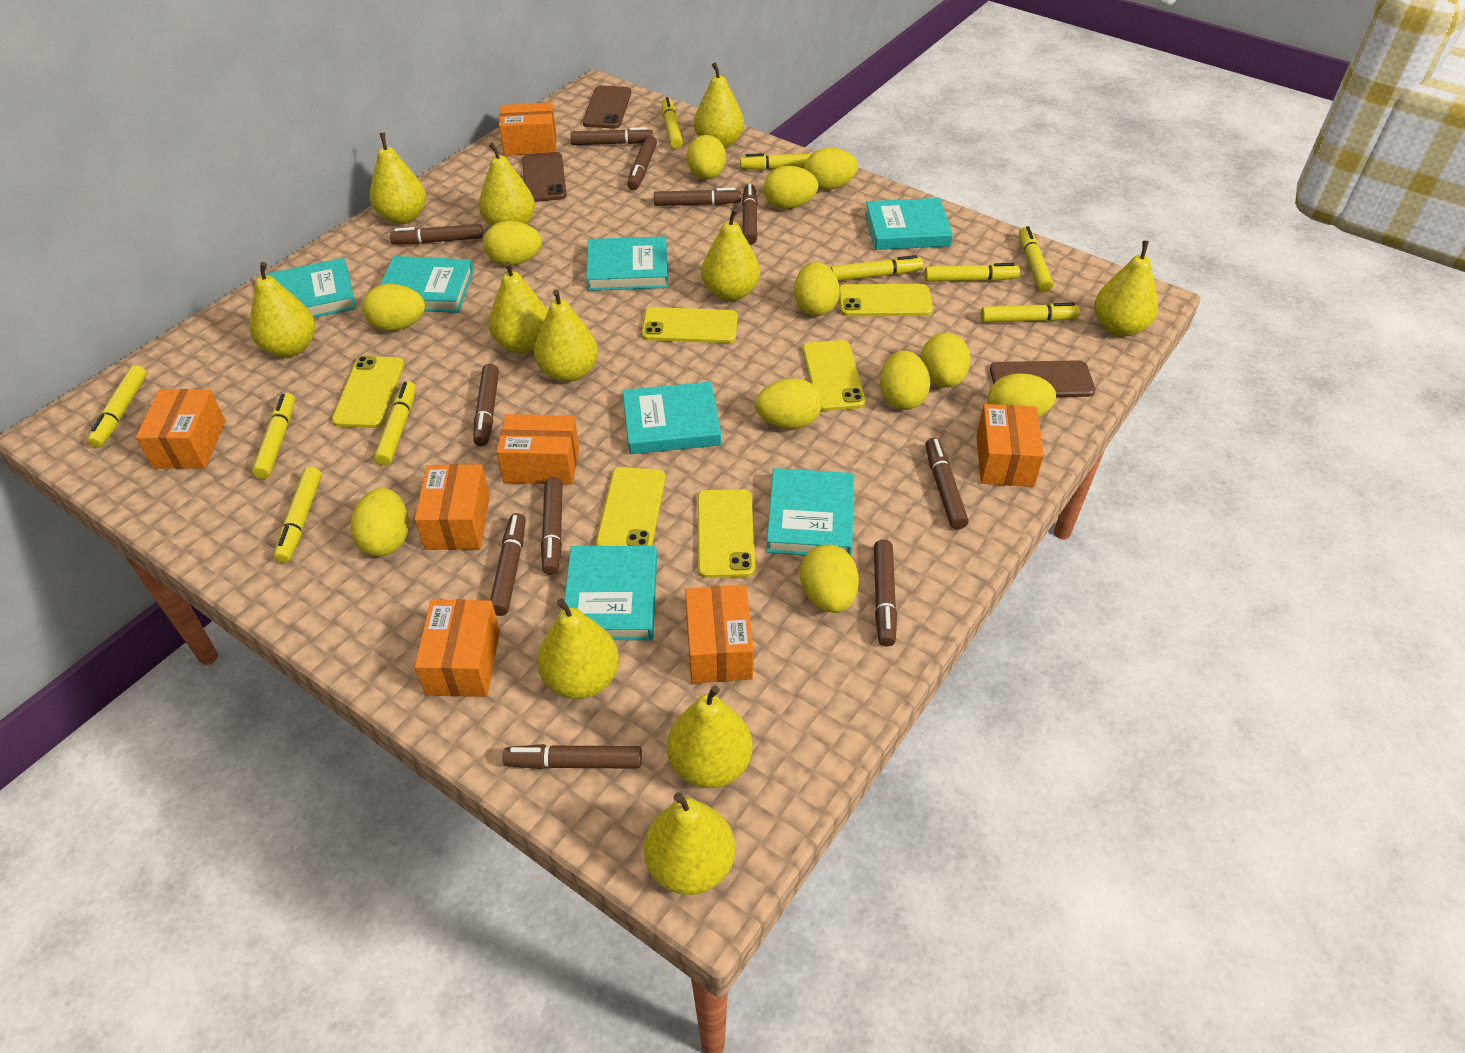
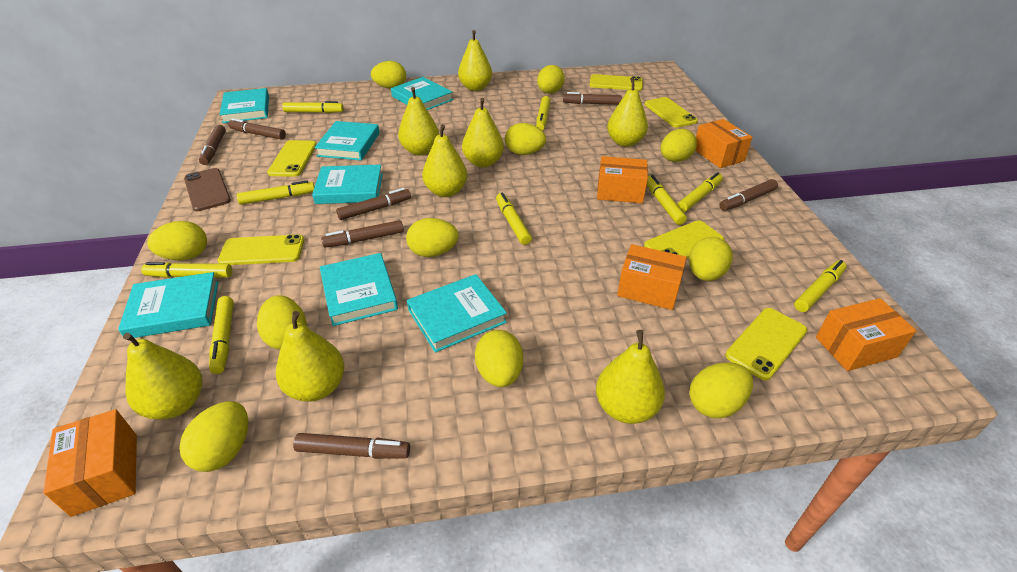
brown marker: 11 -> 7
brown phone: 3 -> 1
orange box: 7 -> 5
yellow egg: 12 -> 11
yellow marker: 10 -> 9
yellow pear: 11 -> 8

